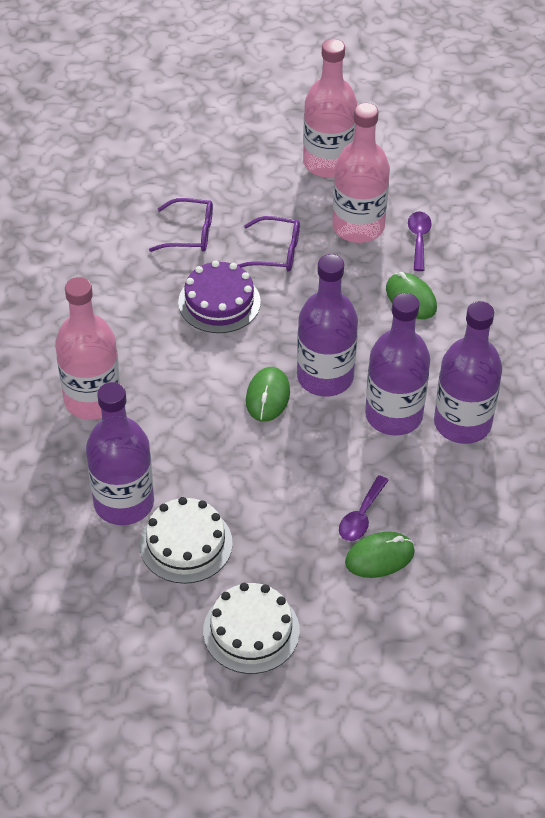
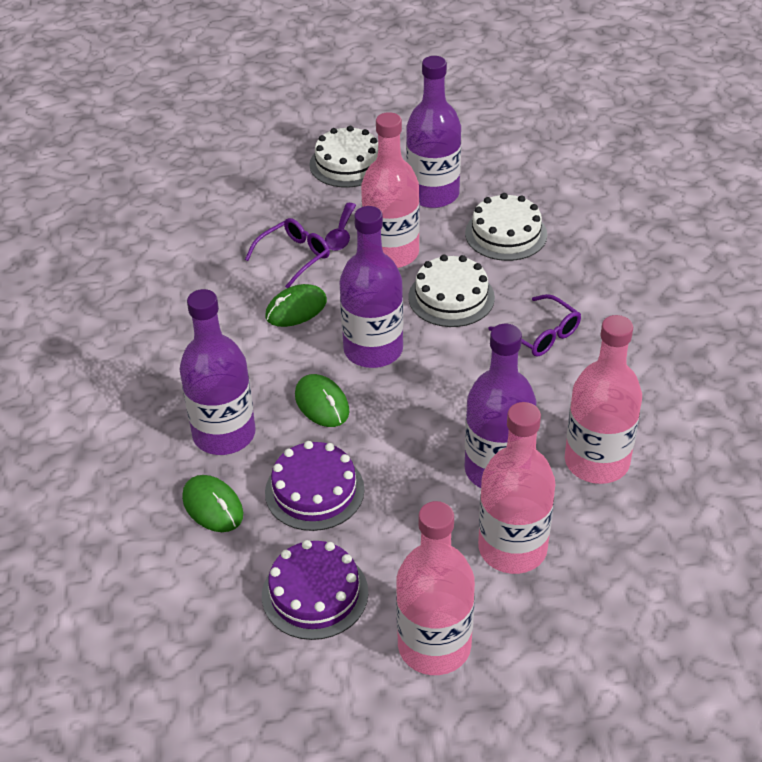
pink bottle: 3 -> 4
purple cake: 1 -> 2
purple spoon: 2 -> 1
white cake: 2 -> 3

